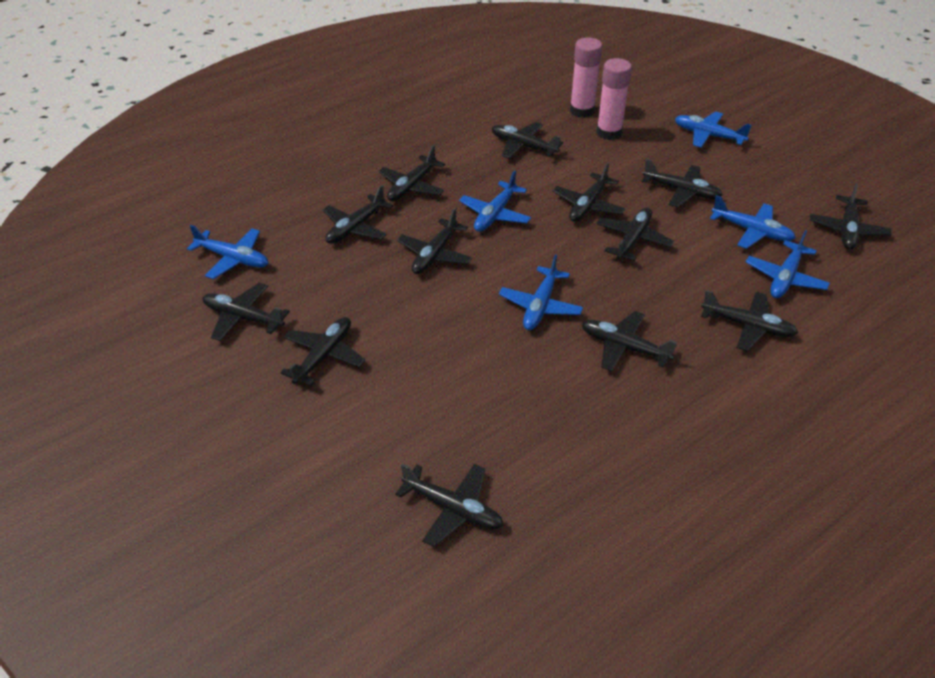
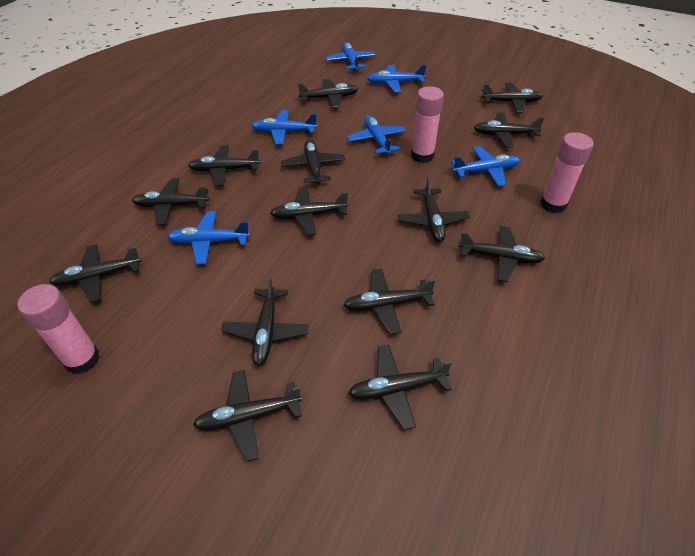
black plane: 13 -> 14
pink glue stick: 2 -> 3

